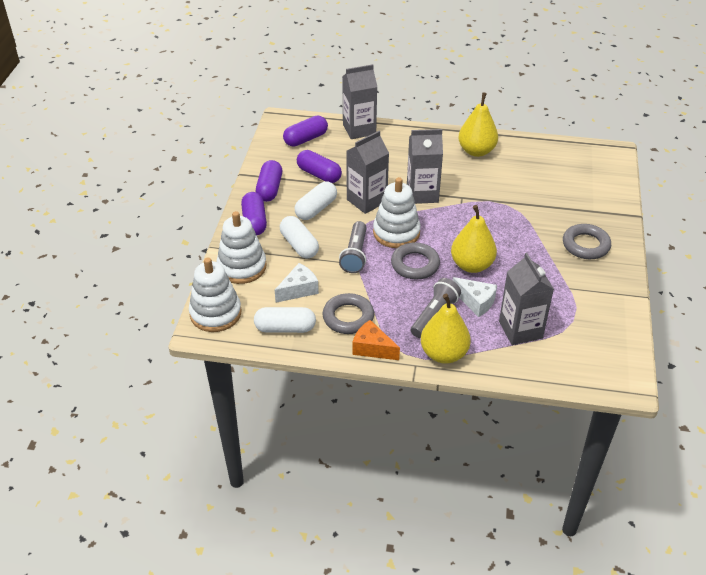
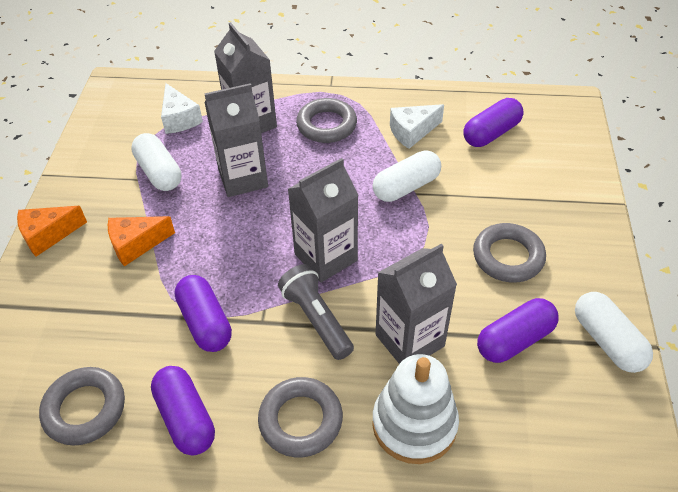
grey flashlight: 2 -> 1
grey ring: 3 -> 4
orange cheese: 1 -> 2
white stacking toy: 3 -> 1
yellow pear: 3 -> 0

